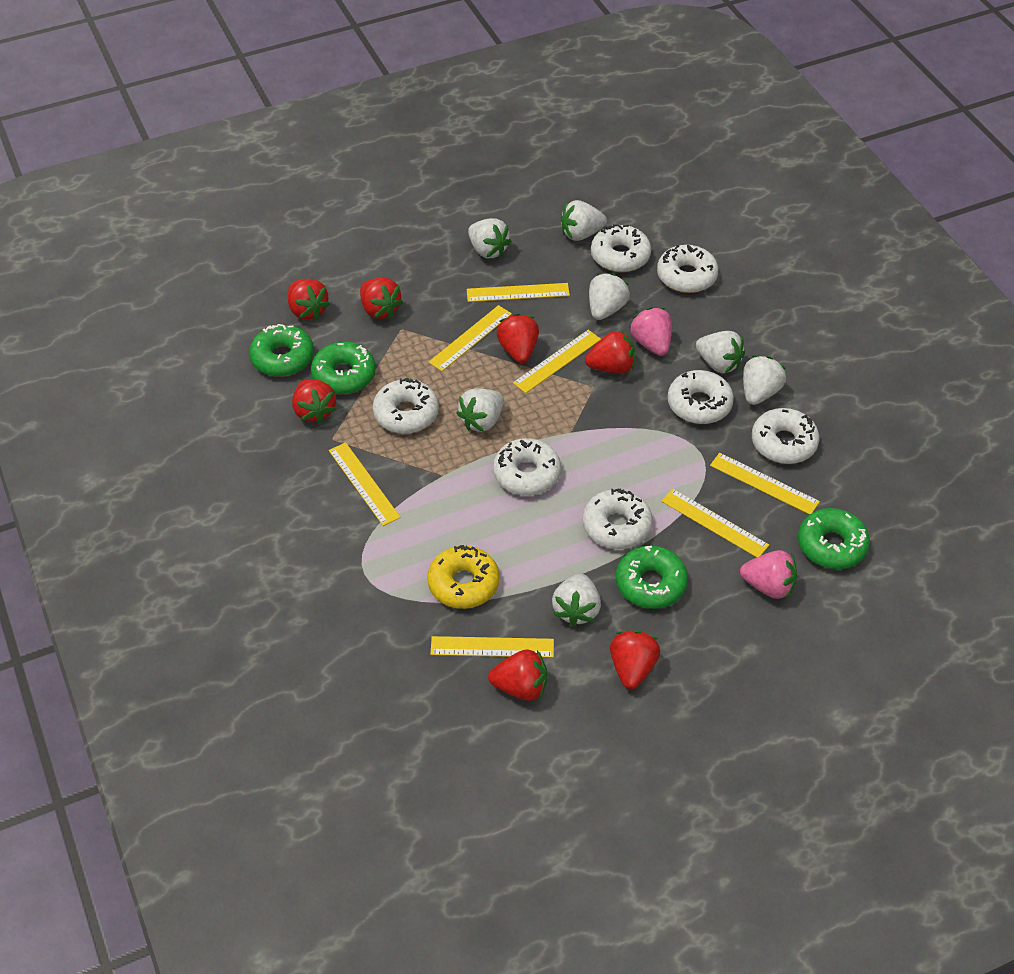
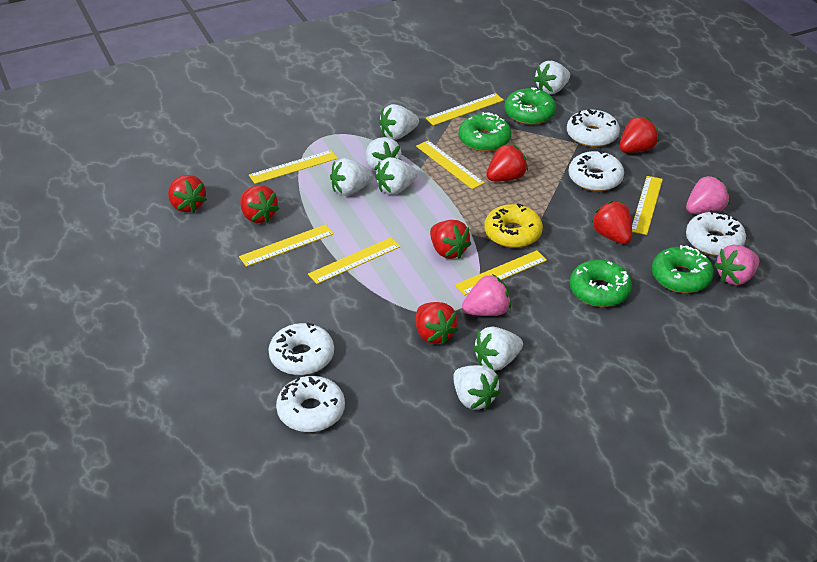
pink strawberry: 2 -> 3
white donut: 7 -> 5

